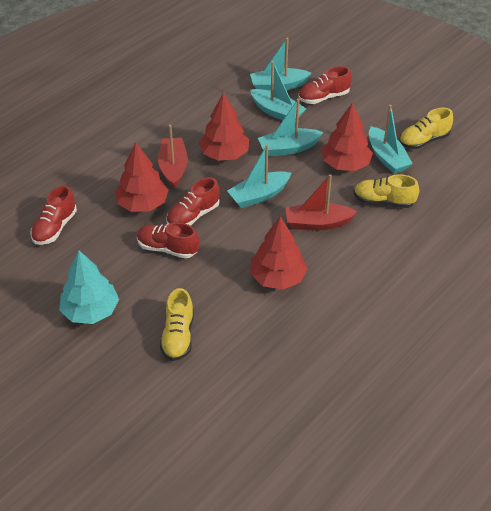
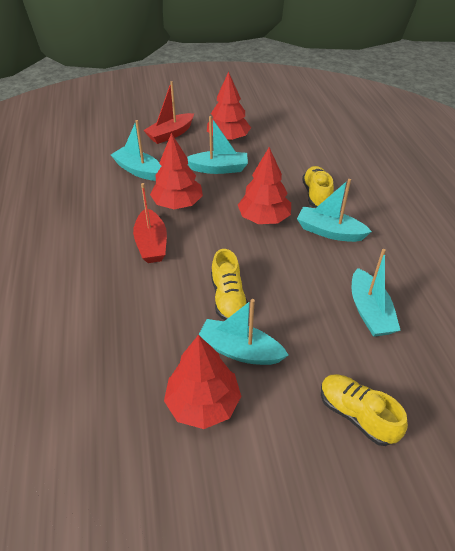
red shoe: 4 -> 0
turquoise tree: 1 -> 0

